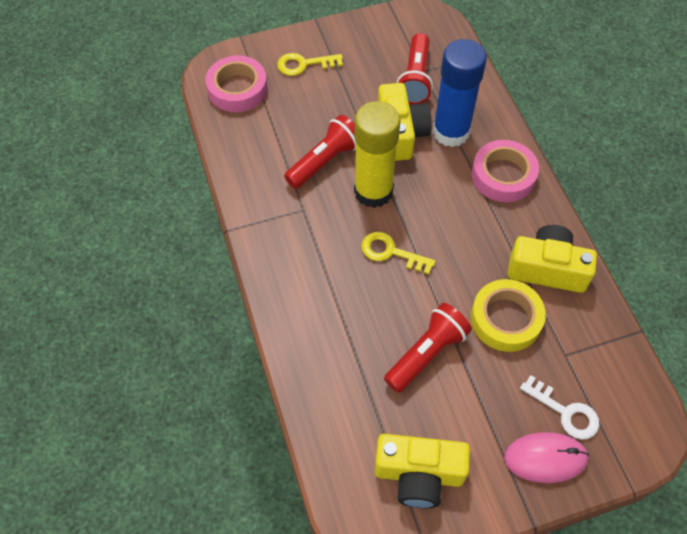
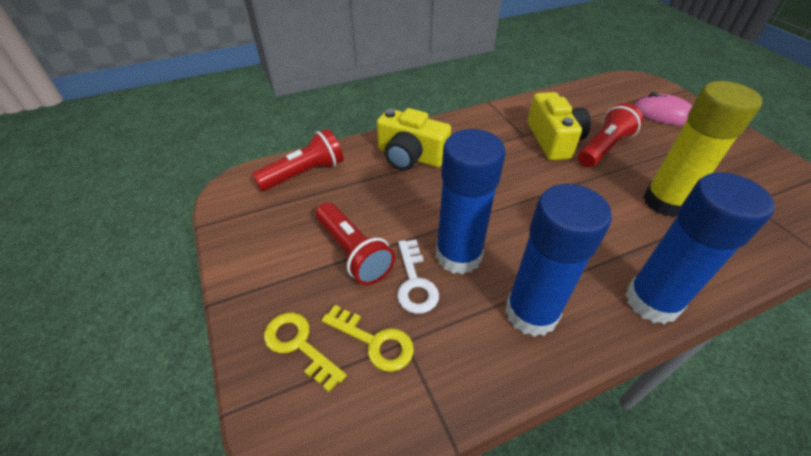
blue glue stick: 1 -> 3
pink tape: 2 -> 0
yellow camera: 3 -> 2
yellow tape: 1 -> 0

